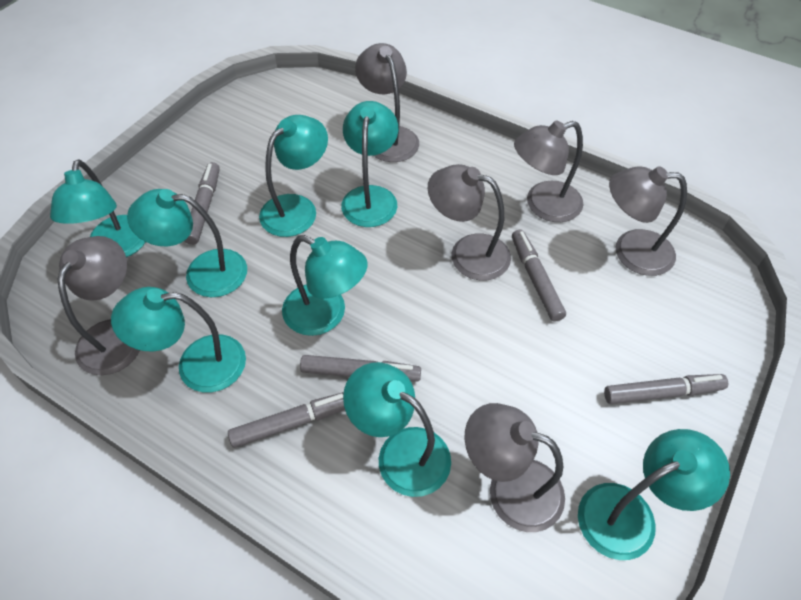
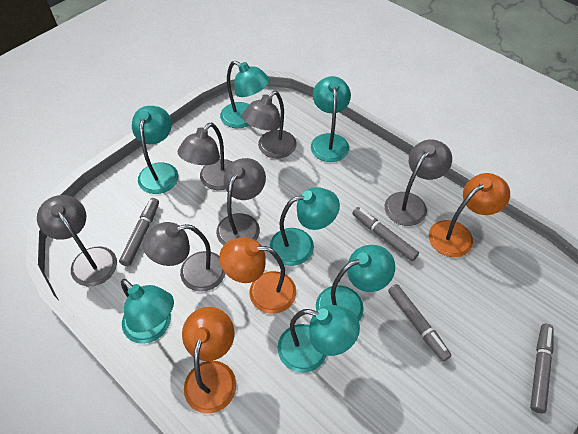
grey marker: 5 -> 4
orange lamp: 0 -> 3
turquoise lamp: 8 -> 7

